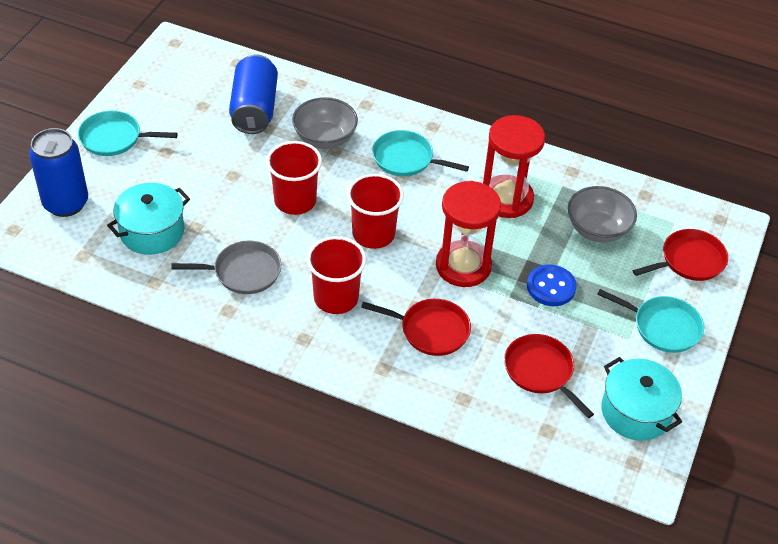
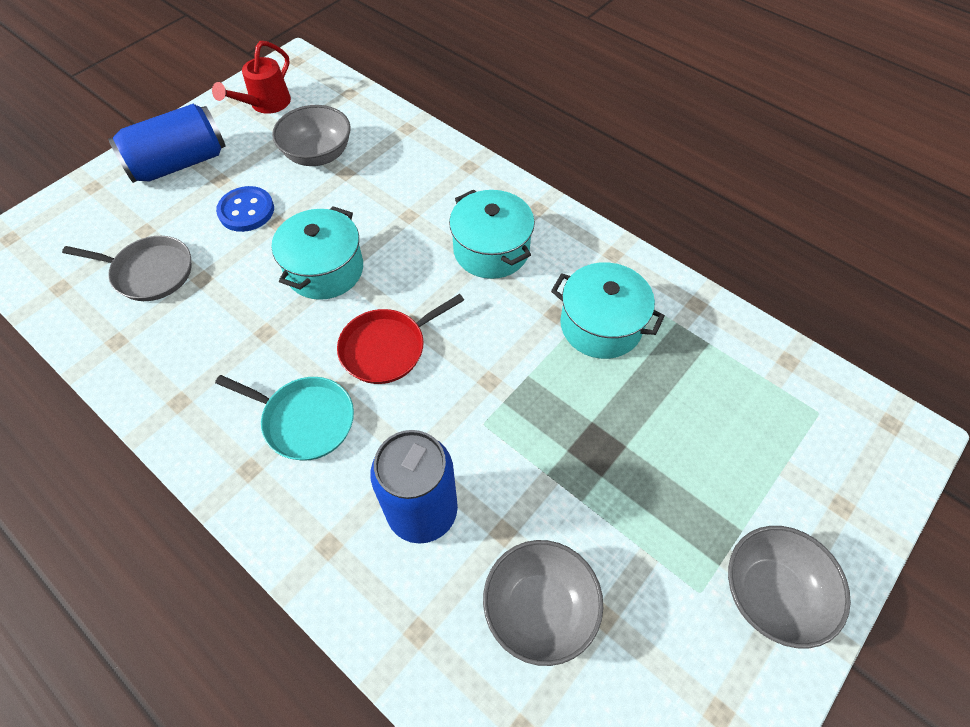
grey bowl: 2 -> 3
red cup: 3 -> 0
red hourglass: 2 -> 0
red pan: 3 -> 1
red watering can: 0 -> 1
turquoise pan: 3 -> 1
turquoise pot: 2 -> 3

